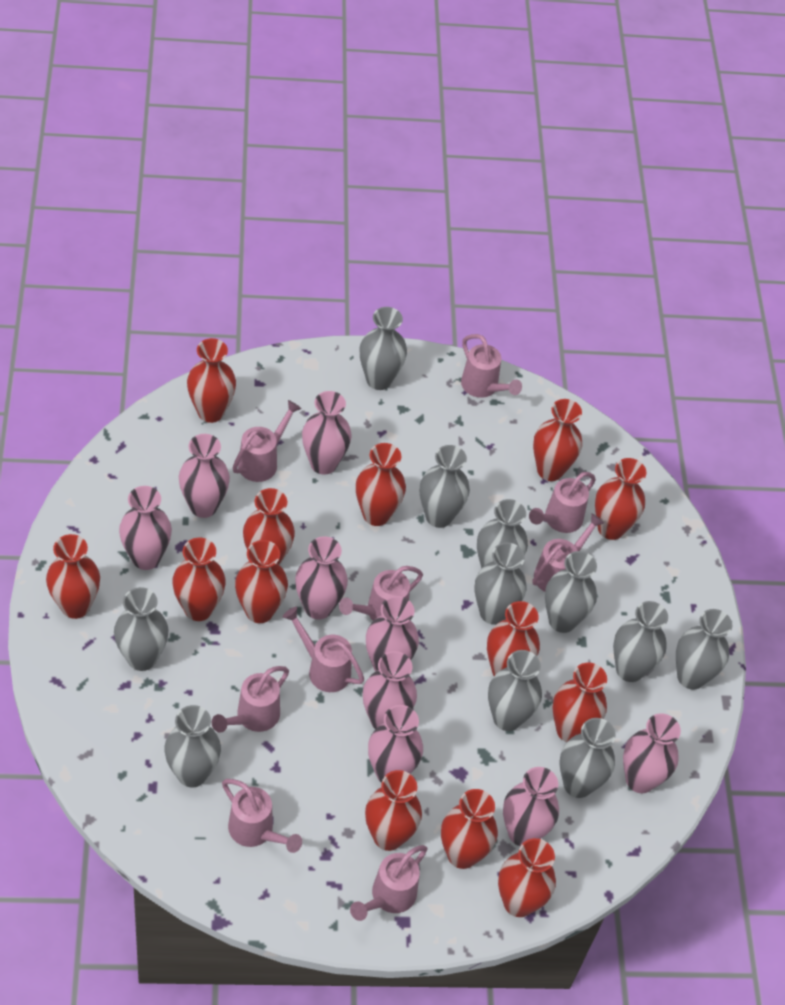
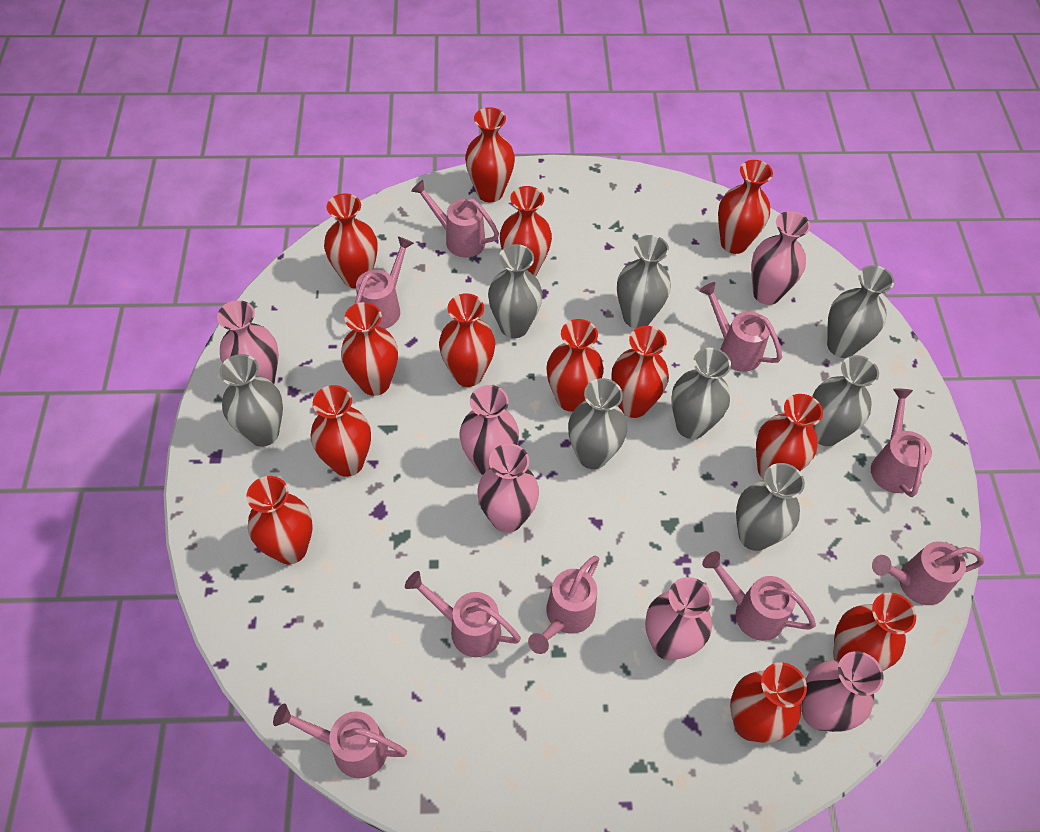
grey vase: 11 -> 8
pink vase: 9 -> 6

